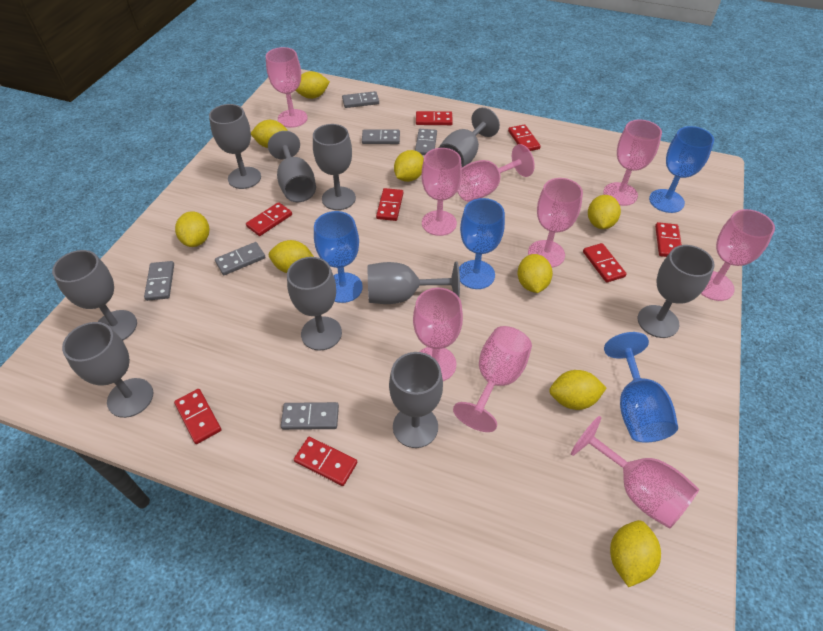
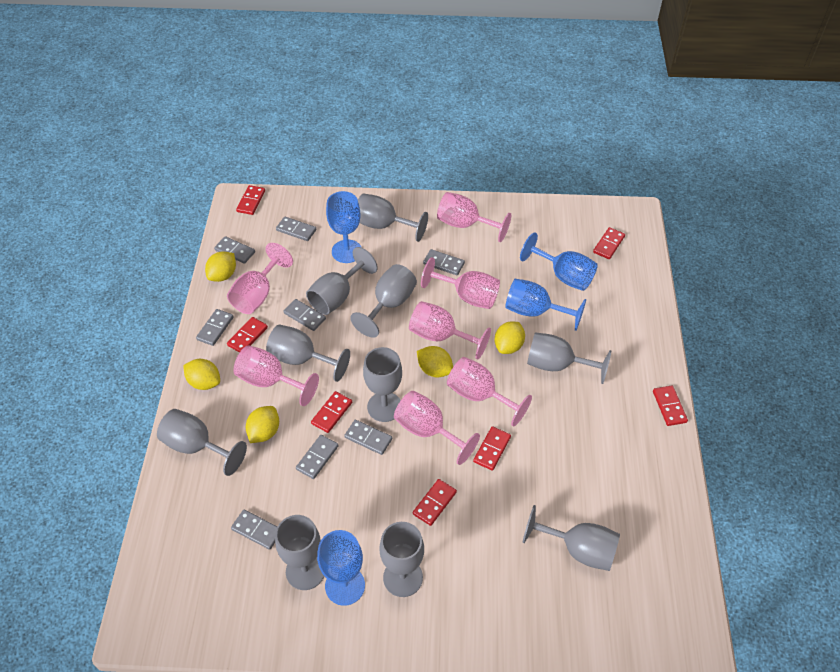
grey domino: 6 -> 8
pink goblet: 9 -> 7
red domino: 8 -> 7
yellow lemon: 9 -> 5

